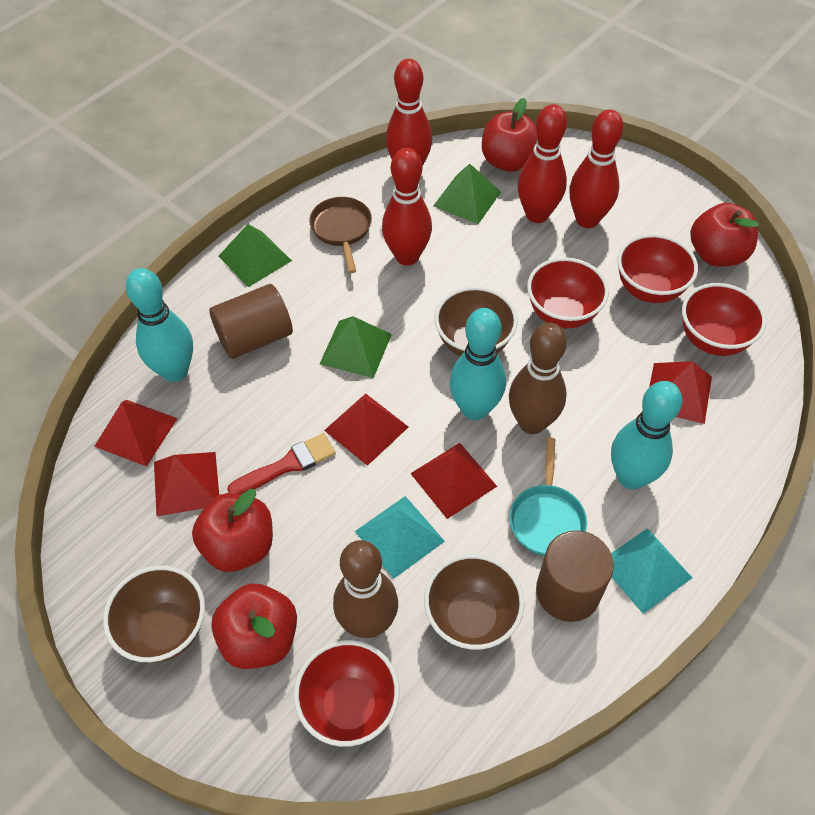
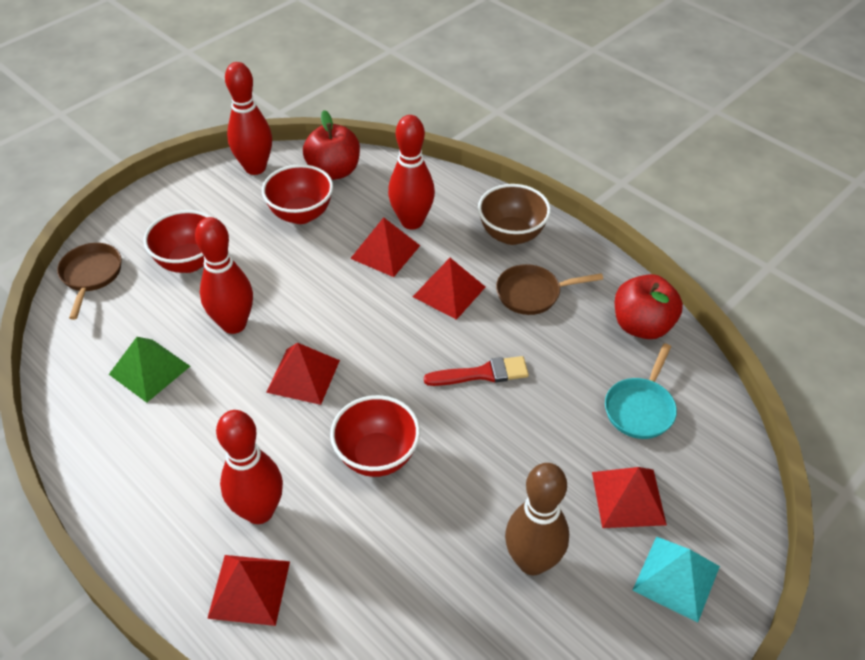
brown bowl: 3 -> 1
brown bowling pin: 2 -> 1
brown cylinder: 2 -> 0
brown pan: 1 -> 2
green pyramid: 3 -> 1
red apple: 4 -> 2
red bowl: 4 -> 3
turquoise bowling pin: 3 -> 0
turquoise pyramid: 2 -> 1

